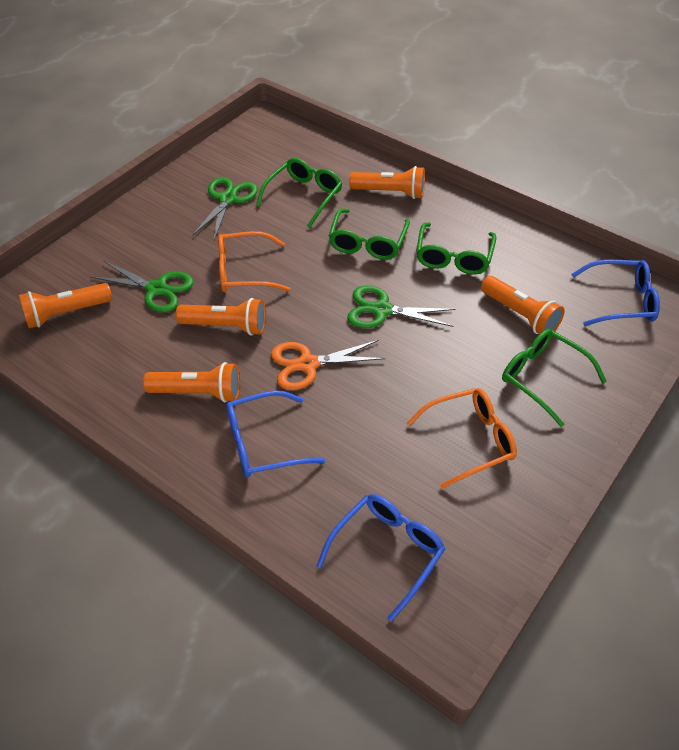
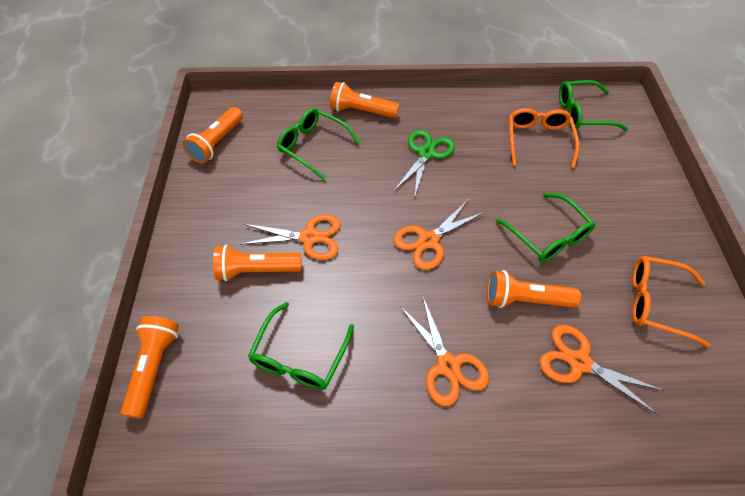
blue glasses: 3 -> 0
green scissors: 3 -> 1
orange scissors: 1 -> 4

